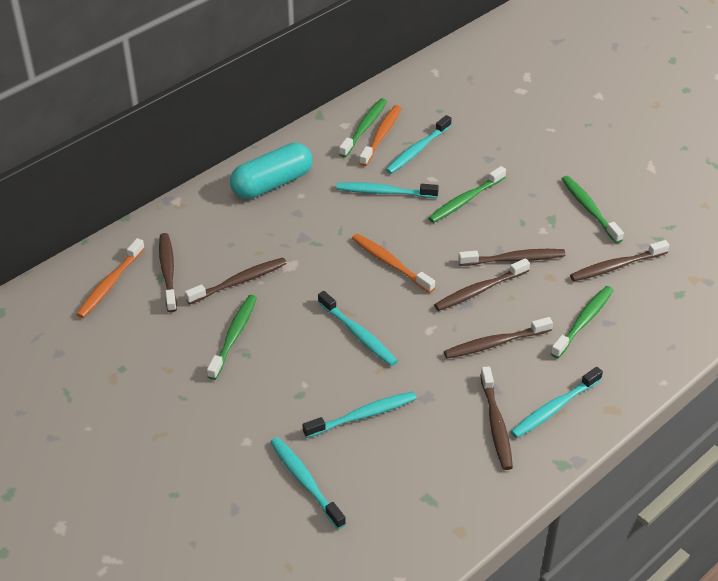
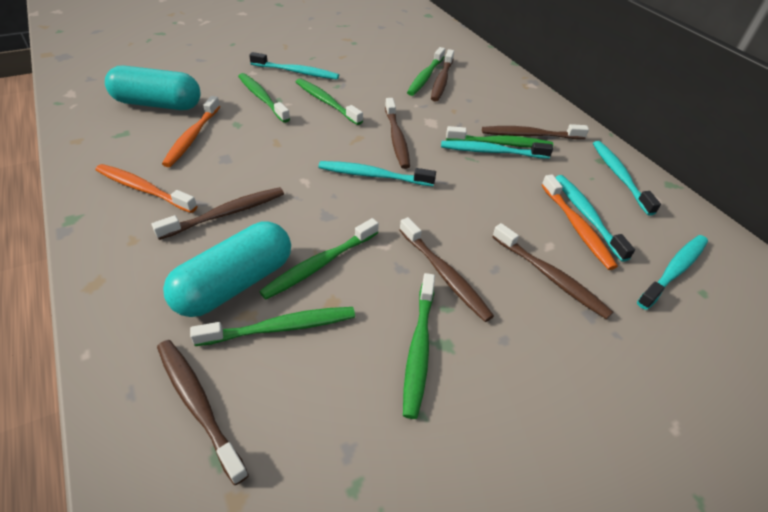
green toothbrush: 5 -> 7
turquoise capsule: 1 -> 2

